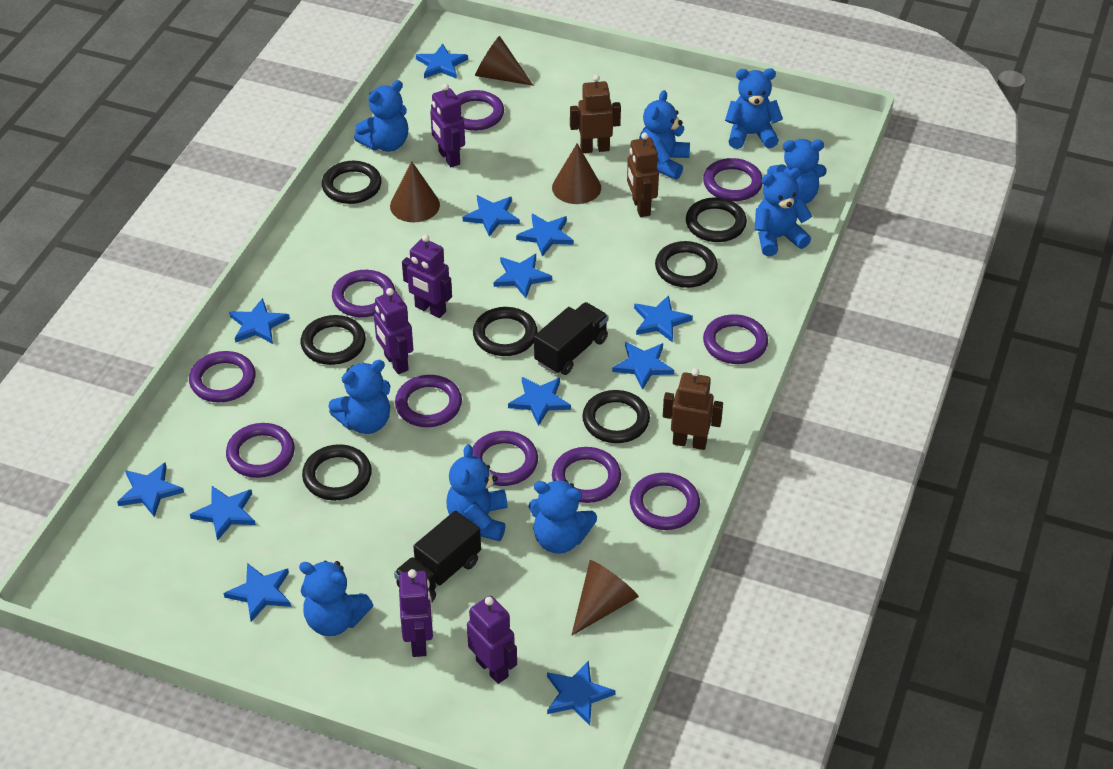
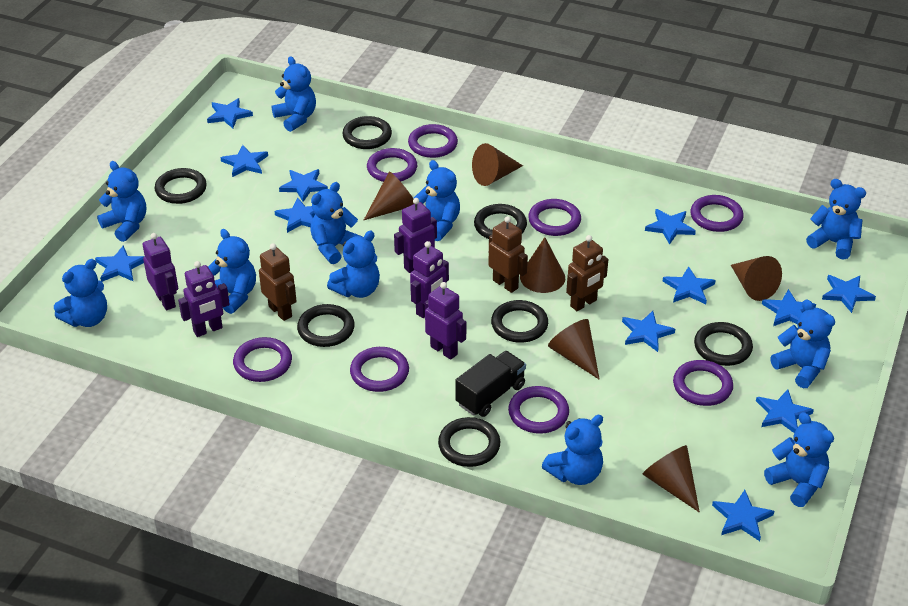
black truck: 2 -> 1
blue teddy bear: 9 -> 11
brown cone: 4 -> 6
purple ring: 10 -> 8

